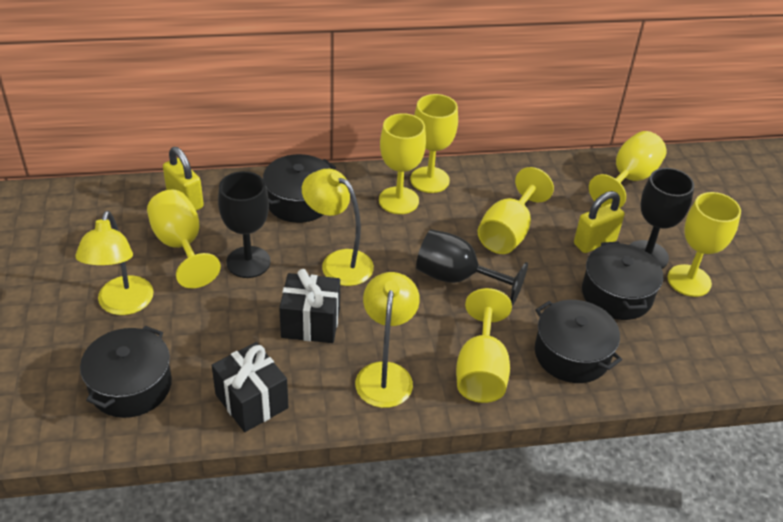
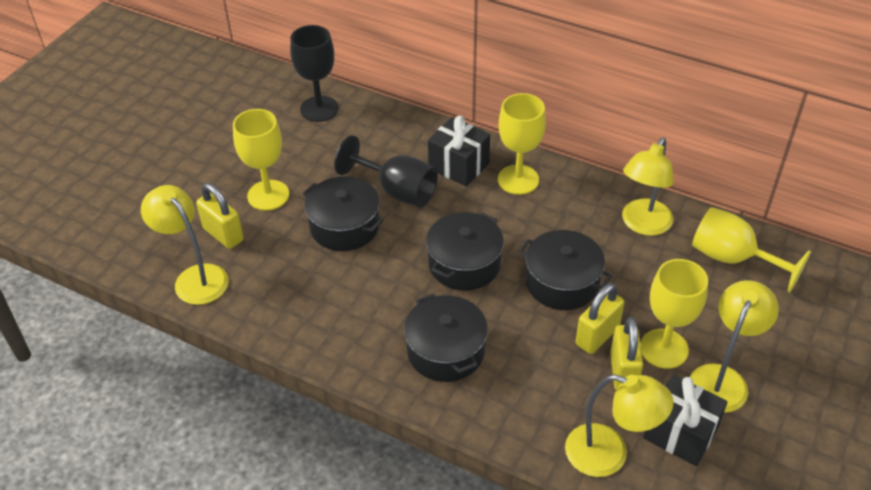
black goblet: 3 -> 2
yellow goblet: 7 -> 4
yellow lamp: 3 -> 4
yellow padlock: 2 -> 3

